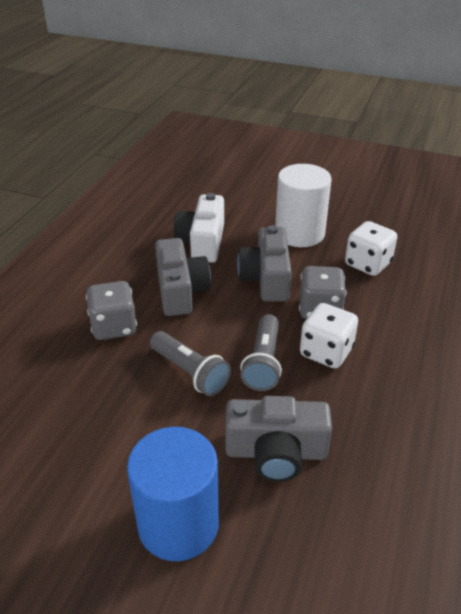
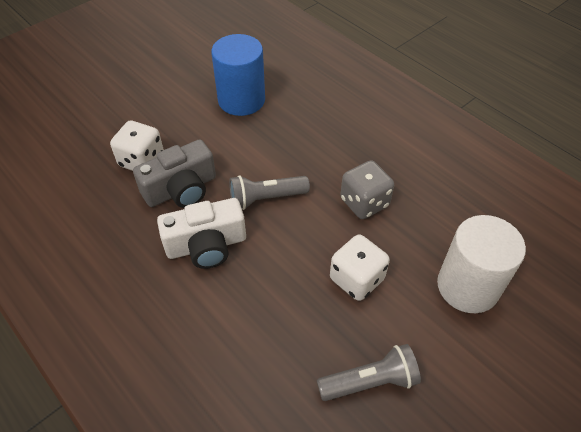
grey camera: 3 -> 1
grey dice: 2 -> 1

